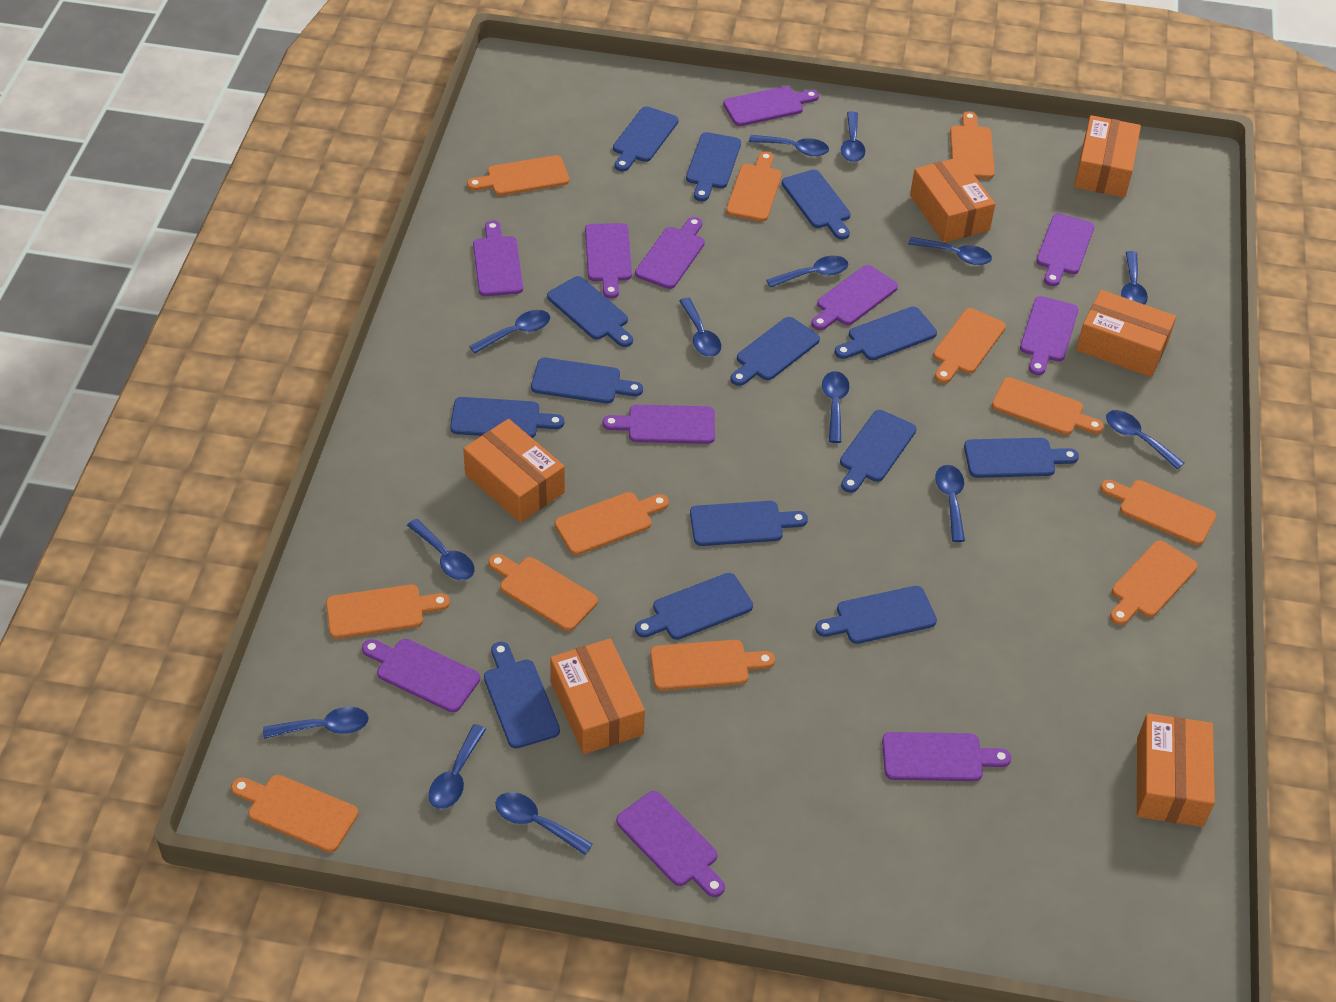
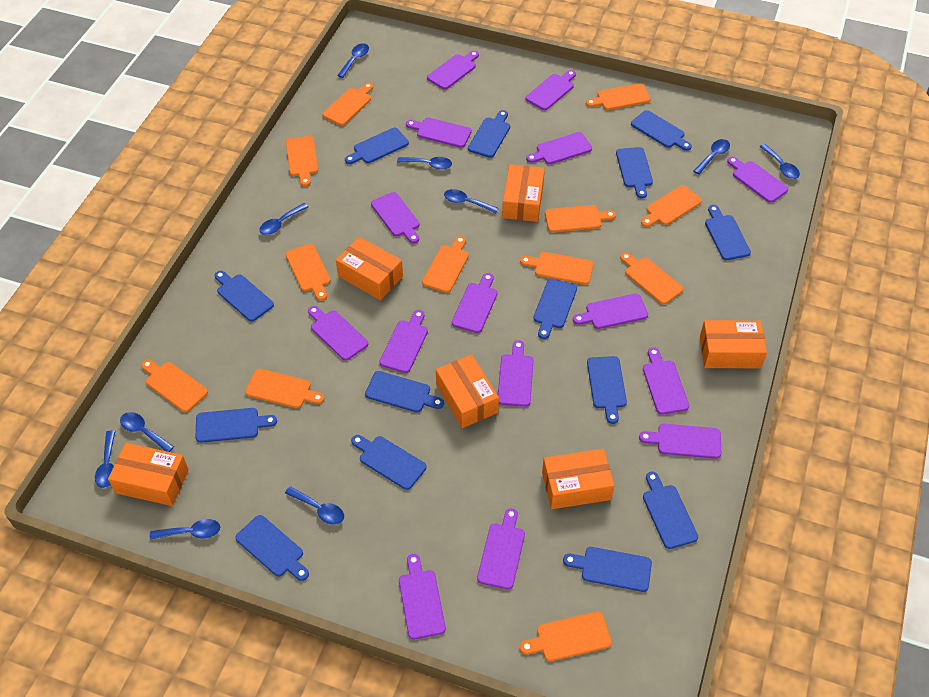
blue spoon: 14 -> 10
purple cutting board: 11 -> 15

